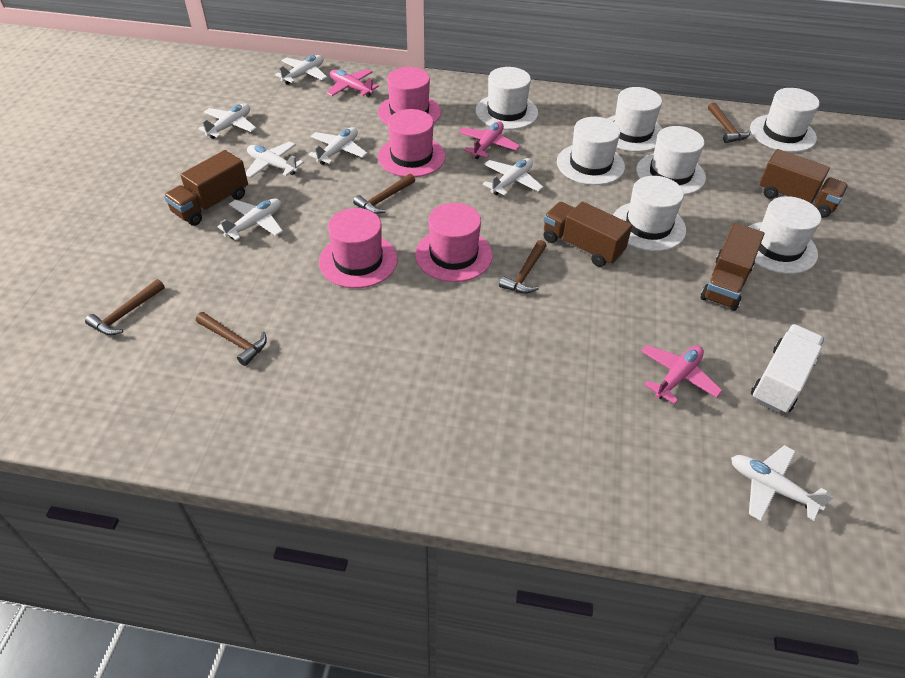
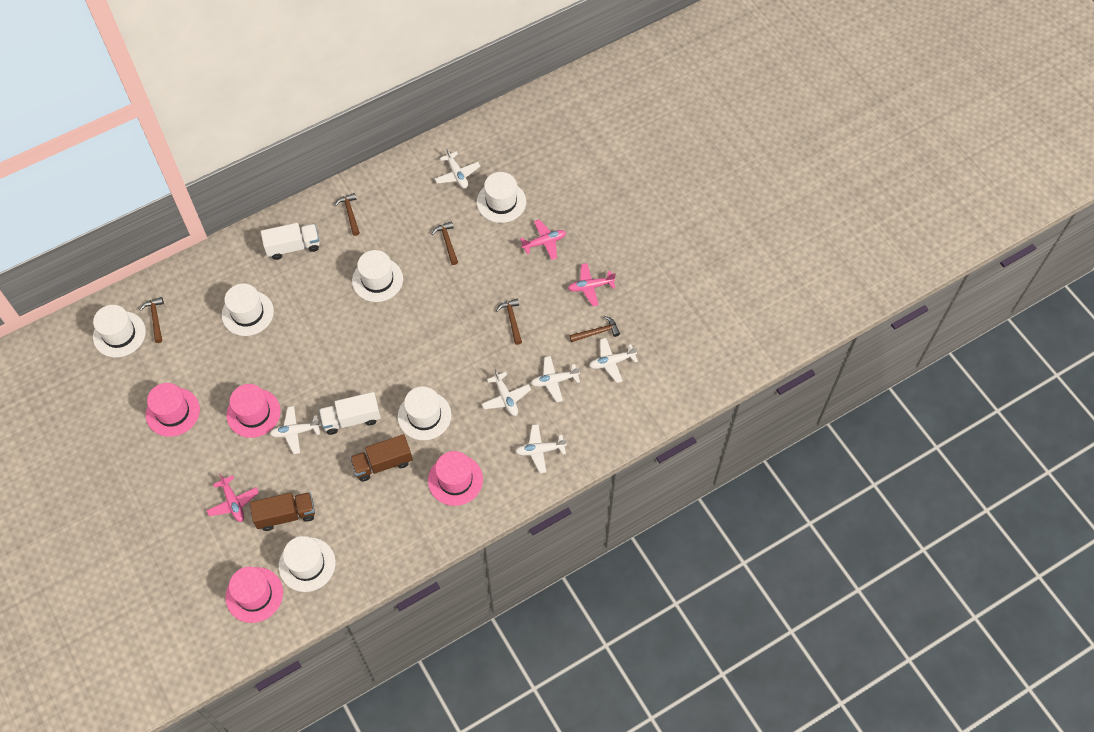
brown truck: 4 -> 2
white hat: 7 -> 6
white plane: 7 -> 6
white truck: 1 -> 2

